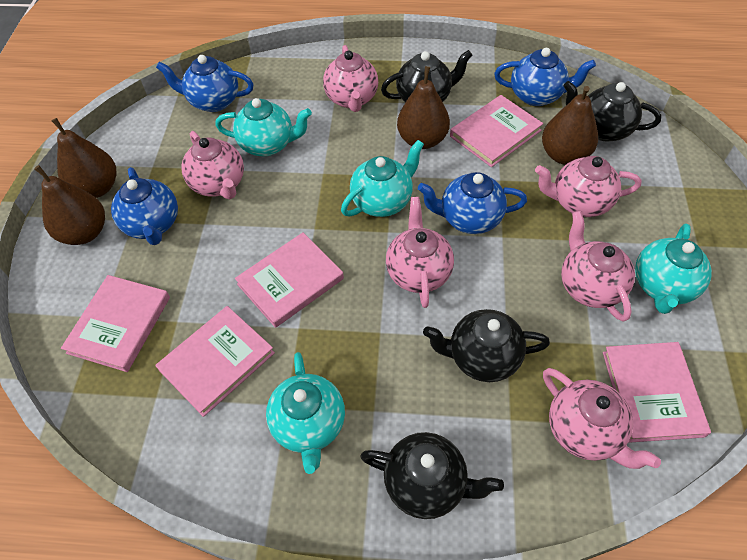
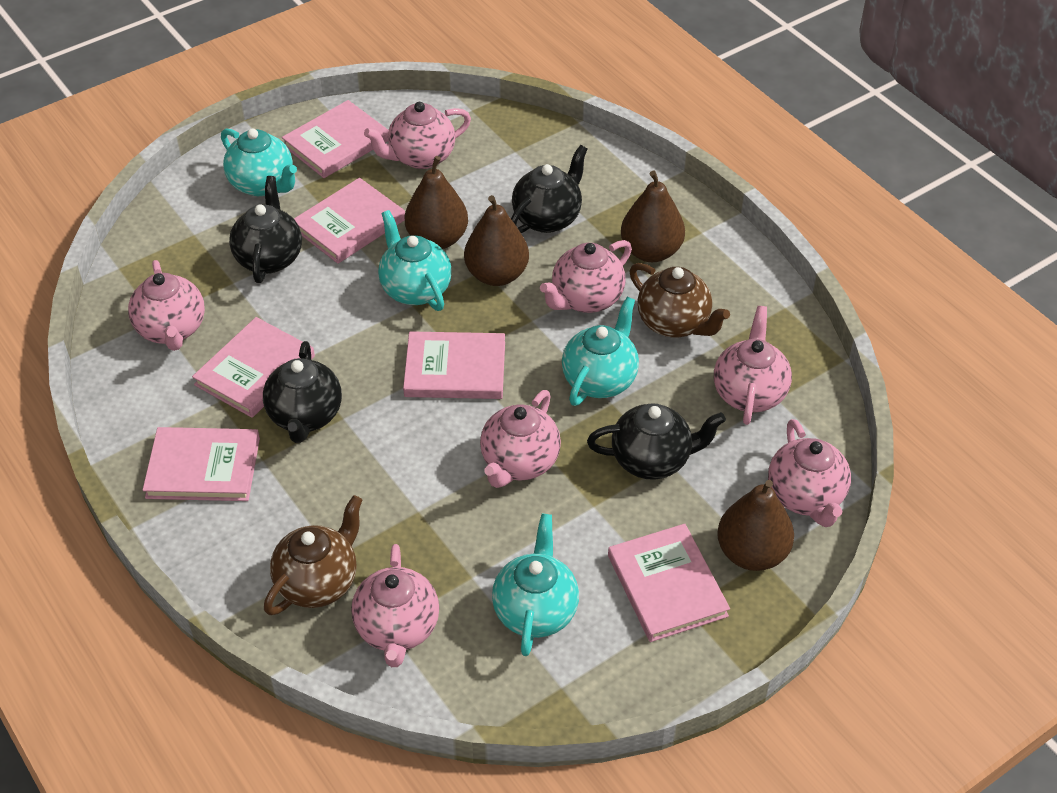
blue teapot: 4 -> 0
brown teapot: 0 -> 2
pink book: 5 -> 6
pink teapot: 6 -> 7

